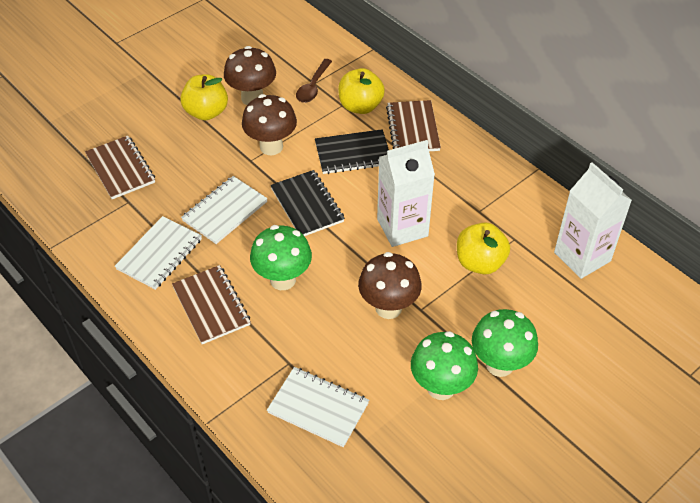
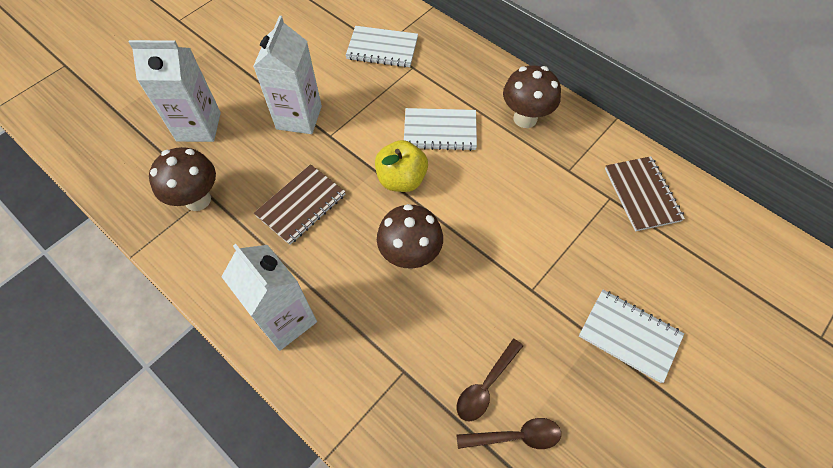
black notebook: 2 -> 0
brown notebook: 3 -> 2
brown spoon: 1 -> 2
green mushroom: 3 -> 0
white carton: 2 -> 3
yellow apple: 3 -> 1

